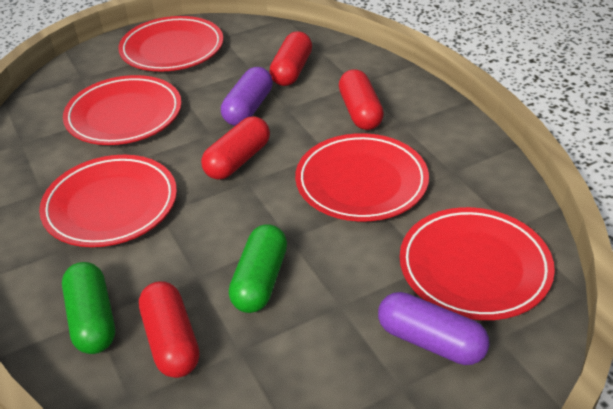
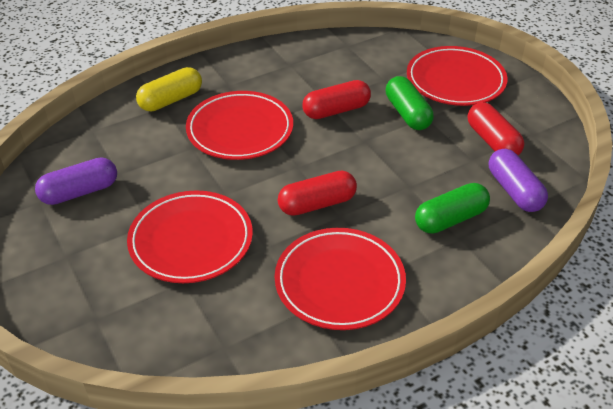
red capsule: 4 -> 3
red plate: 5 -> 4
yellow capsule: 0 -> 1

